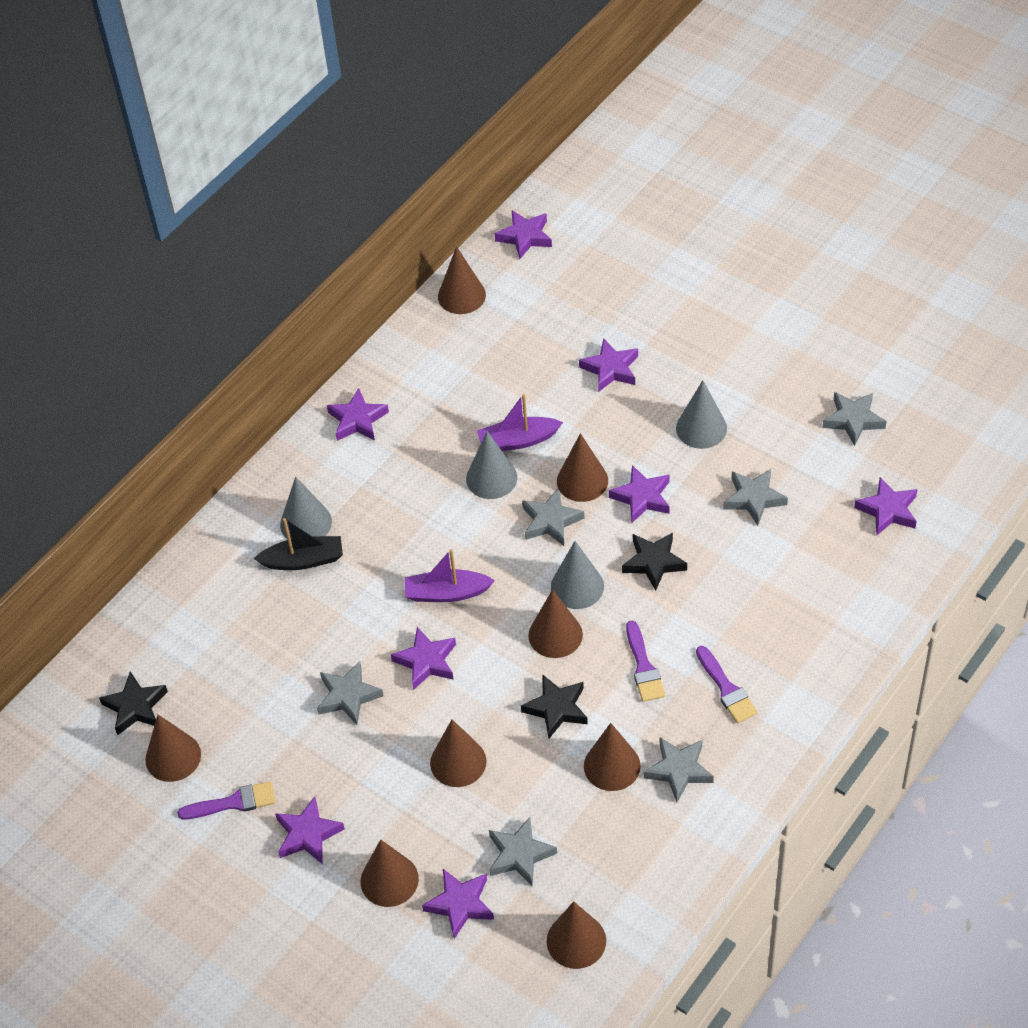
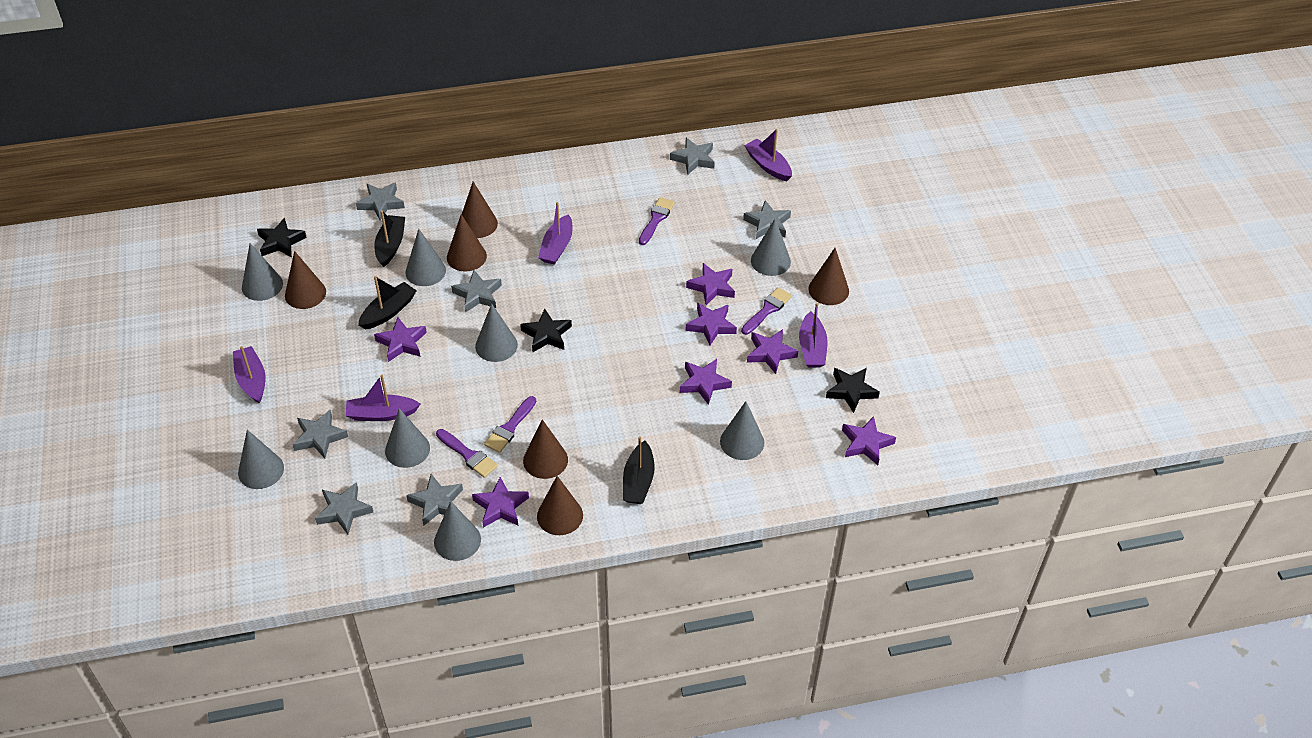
black boat: 1 -> 3
brown cone: 8 -> 6
grey cone: 4 -> 8
grey star: 6 -> 7
purple boat: 2 -> 5
purple brush: 3 -> 4
purple star: 8 -> 7

